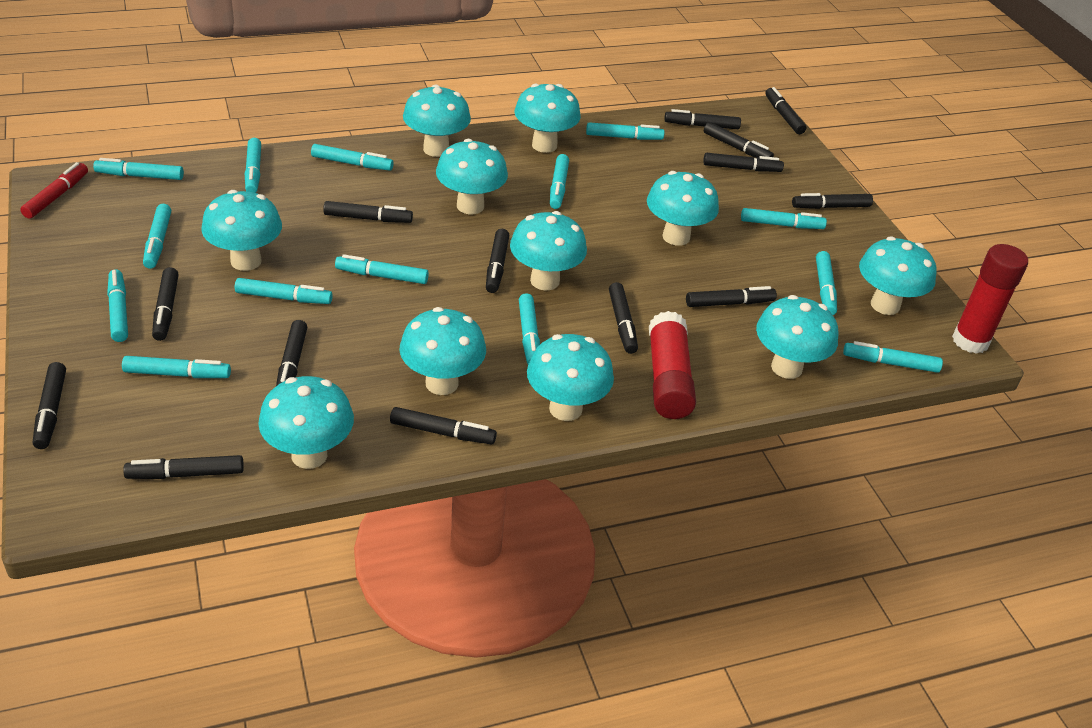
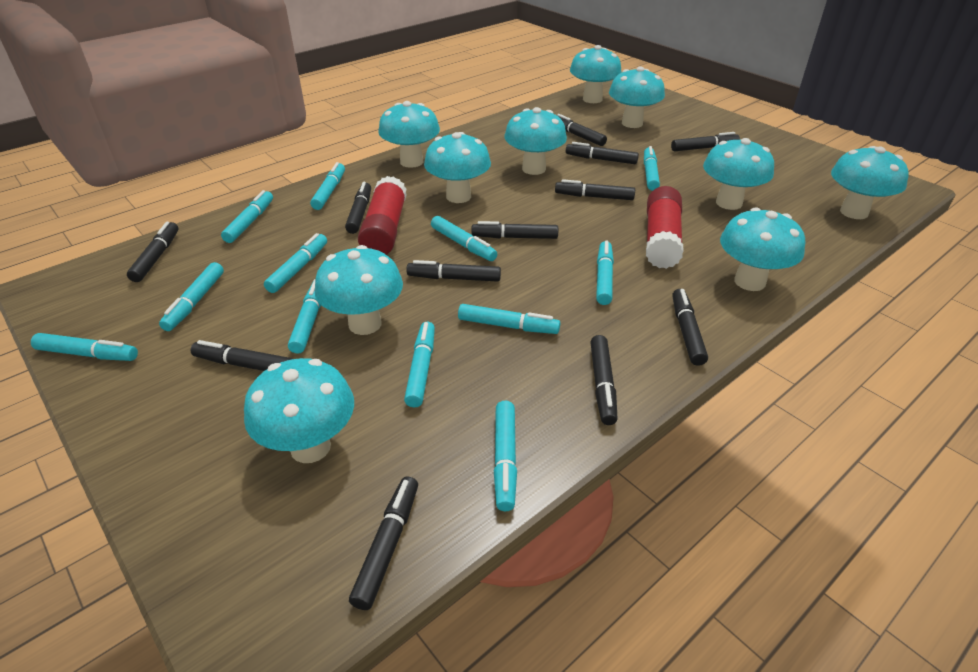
black marker: 14 -> 12
red marker: 1 -> 0
turquoise marker: 14 -> 12
turquoise mushroom: 11 -> 10

